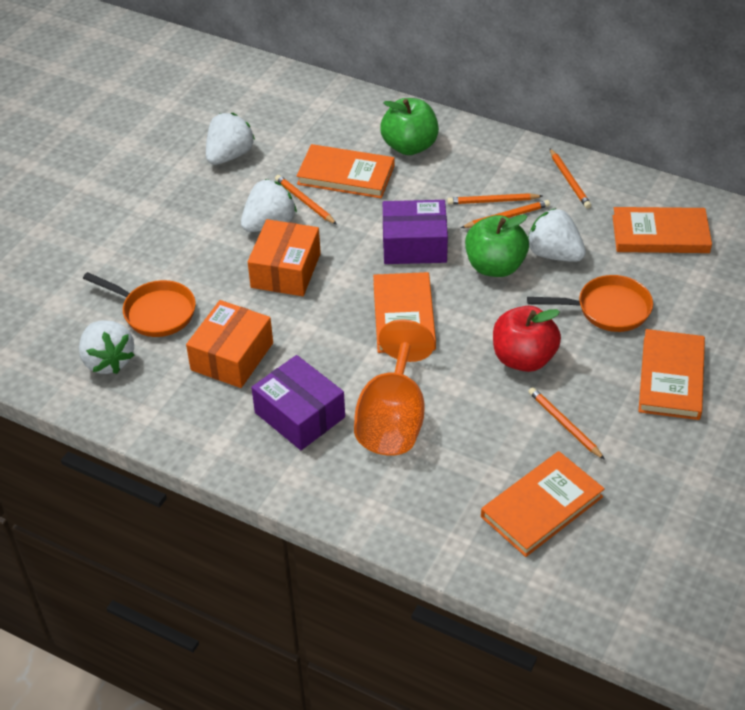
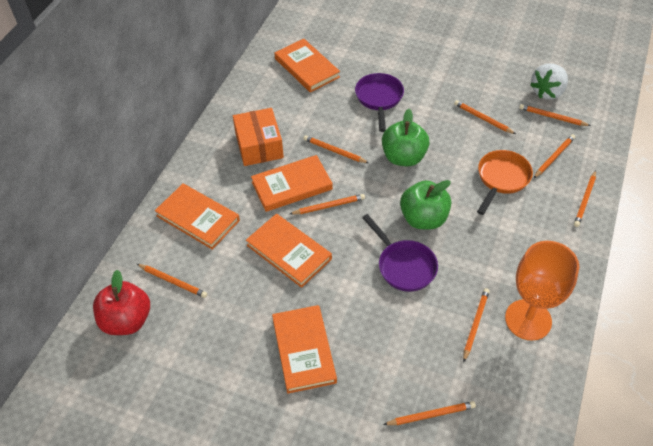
orange box: 2 -> 1
orange pan: 2 -> 1
orange pencil: 5 -> 9
purple box: 2 -> 0
purple pan: 0 -> 2
white strawberry: 4 -> 1

